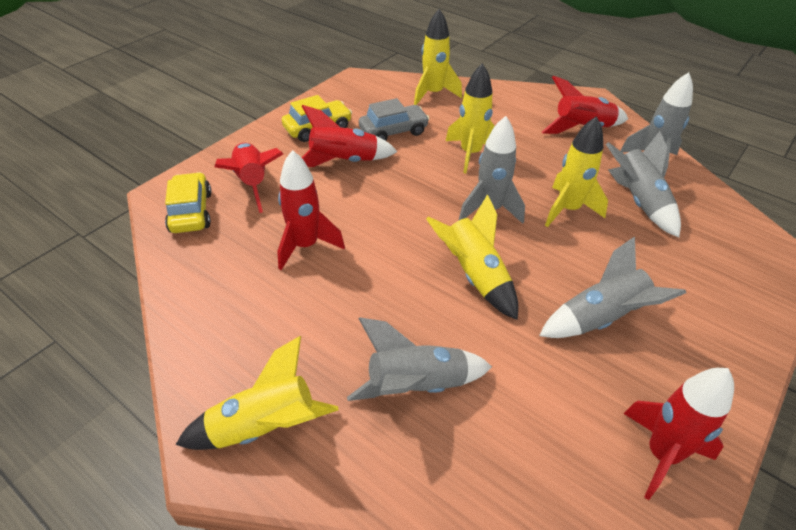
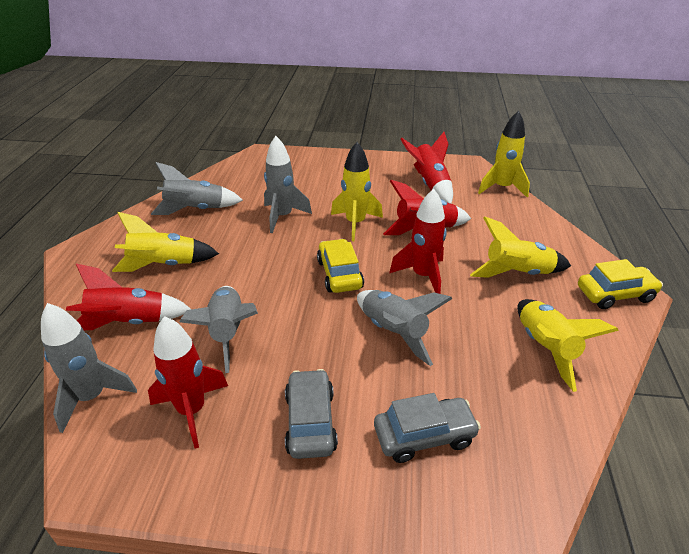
grey car: 1 -> 2

